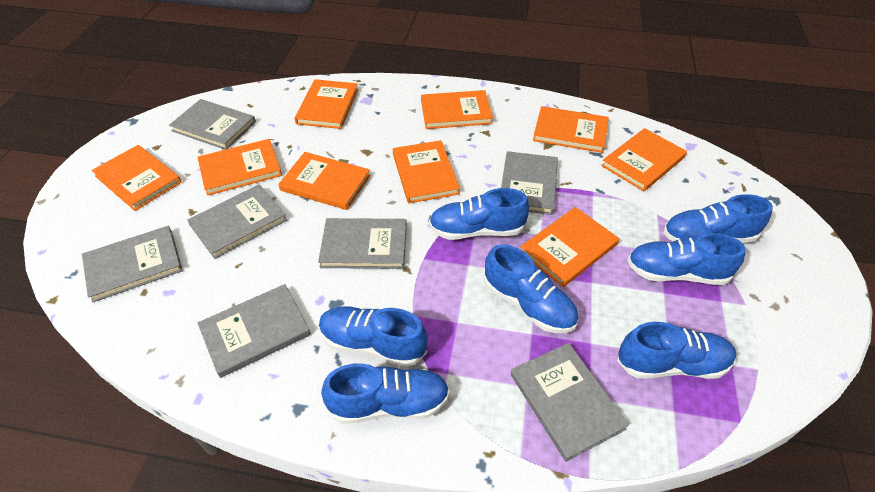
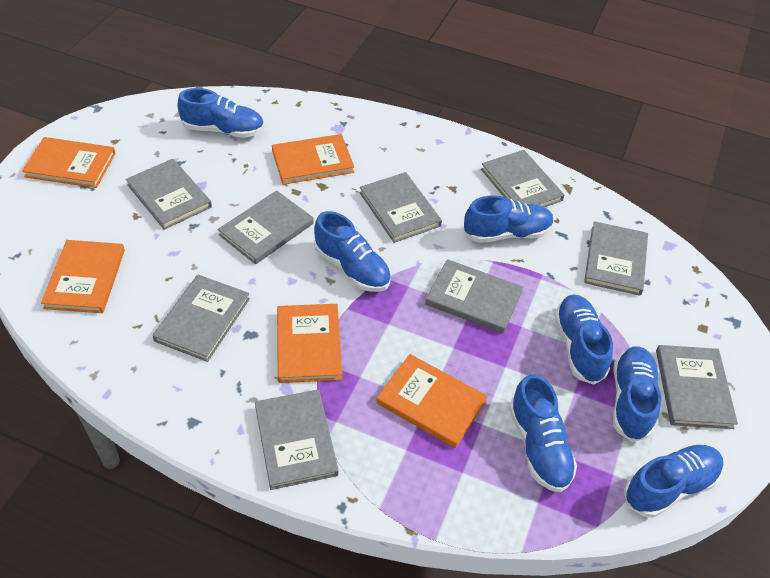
grey book: 7 -> 9
orange book: 9 -> 5

